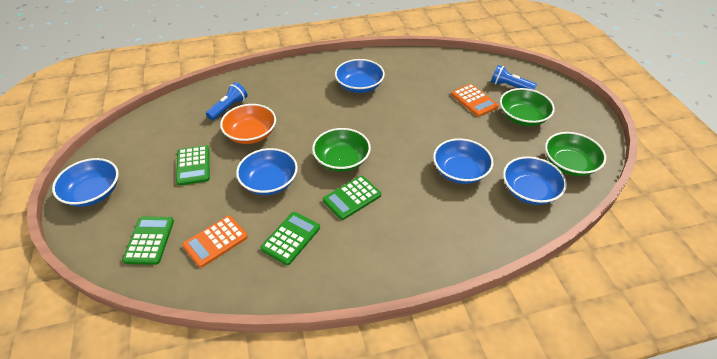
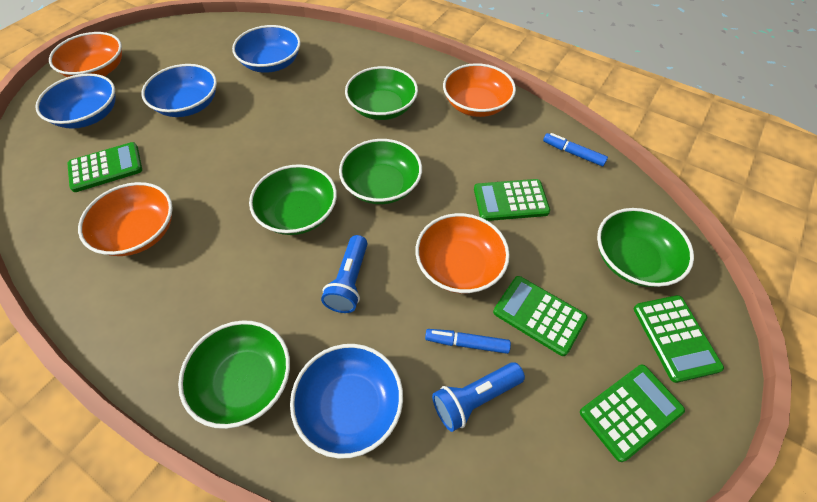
blue bowl: 5 -> 4
blue marker: 0 -> 2
green bowl: 3 -> 5
green calculator: 4 -> 5
orange bowl: 1 -> 4
orange calculator: 2 -> 0

